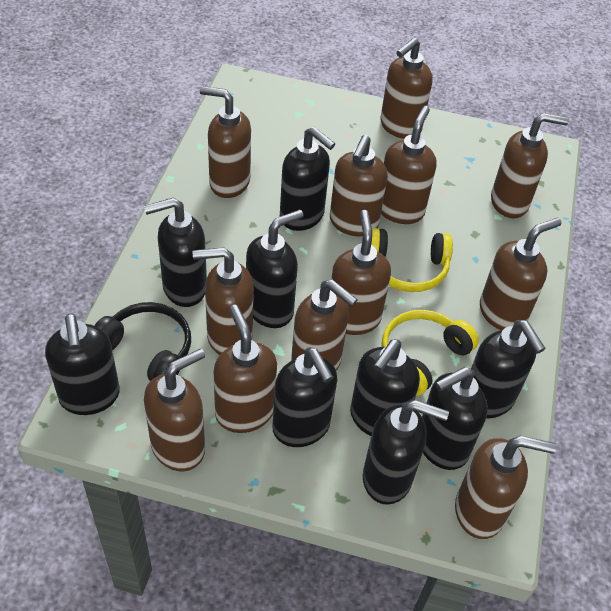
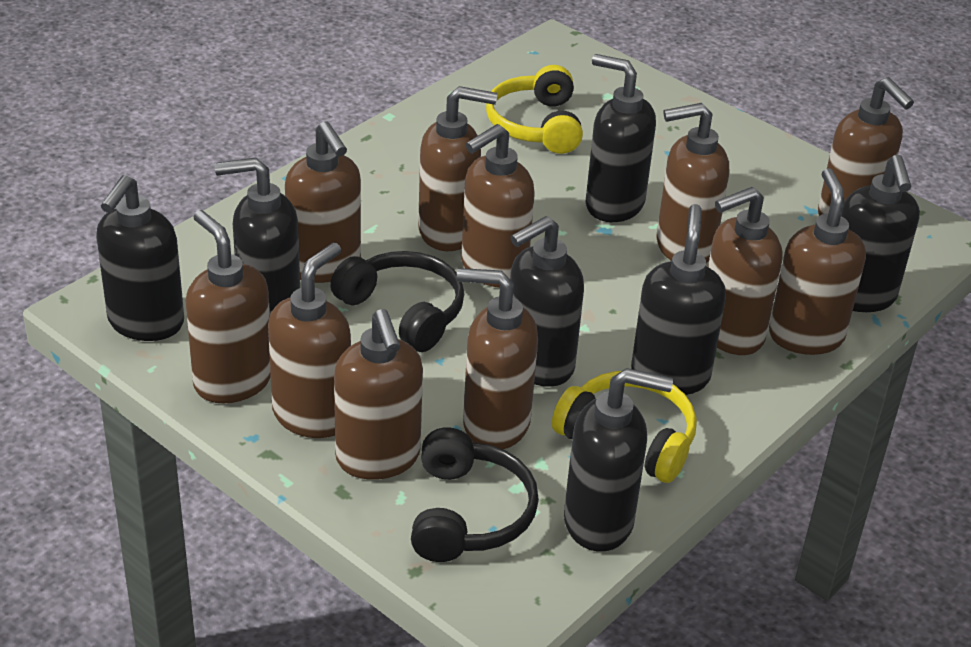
black headphones: 1 -> 2
black soap dispenser: 9 -> 7
brown soap dispenser: 12 -> 11

